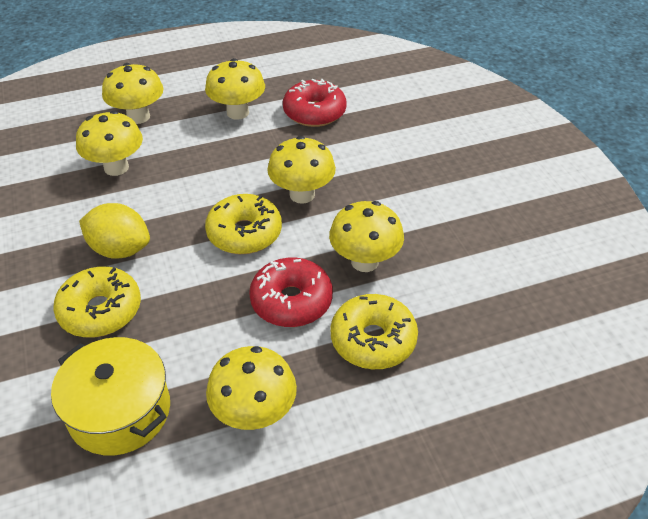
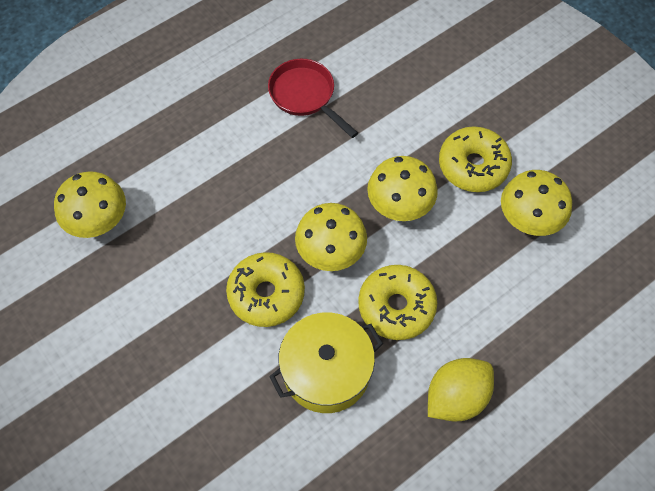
red donut: 2 -> 0
red pan: 0 -> 1
yellow mushroom: 6 -> 4

